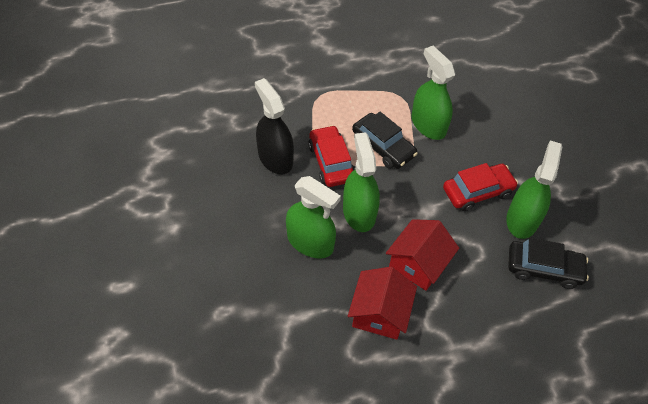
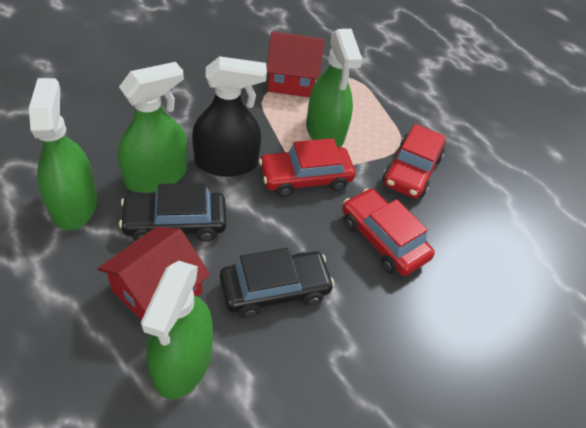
red car: 2 -> 3

